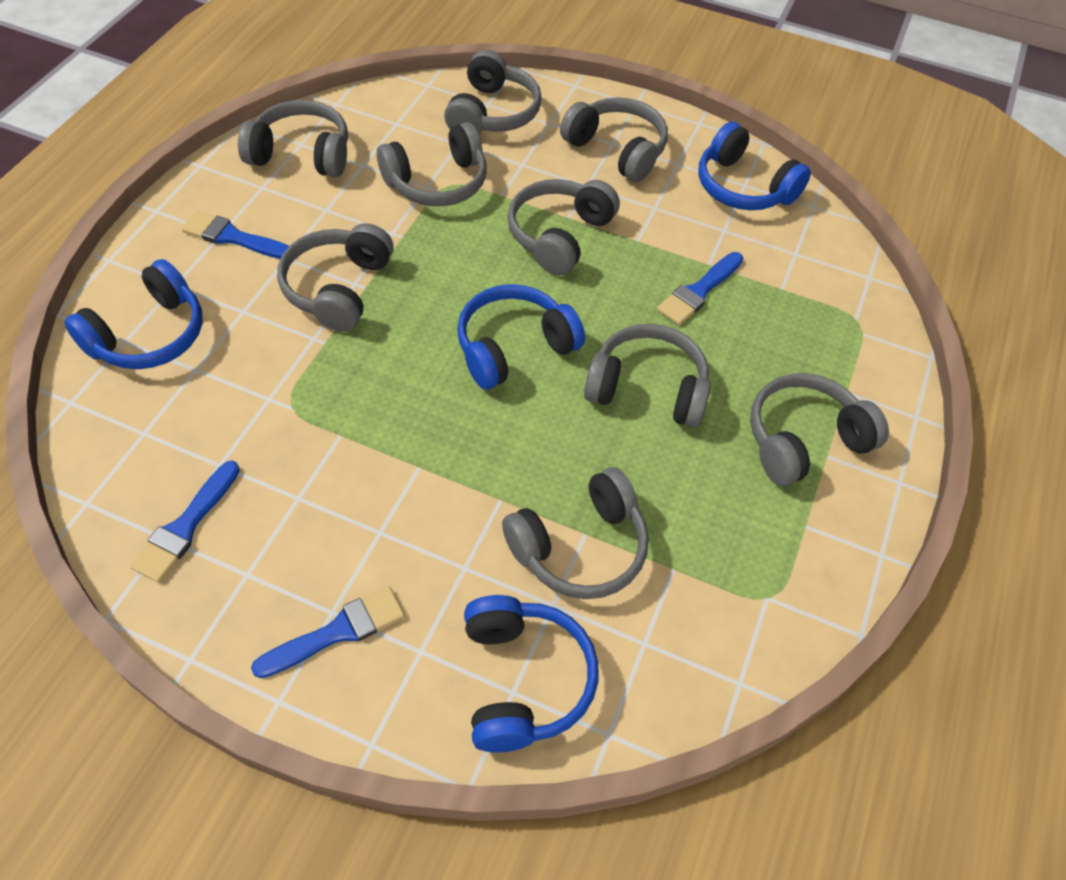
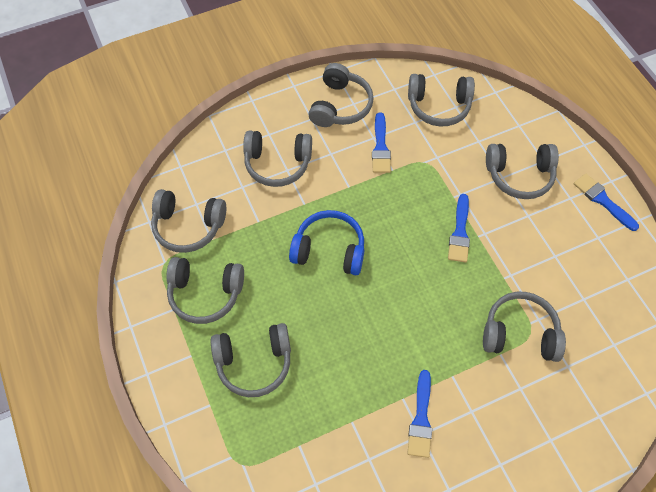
blue headphones: 4 -> 1
grey headphones: 9 -> 8

